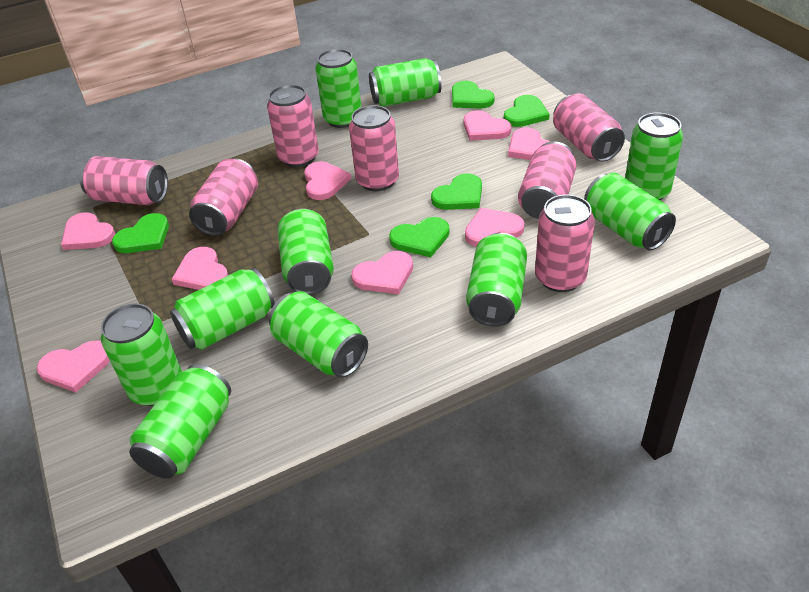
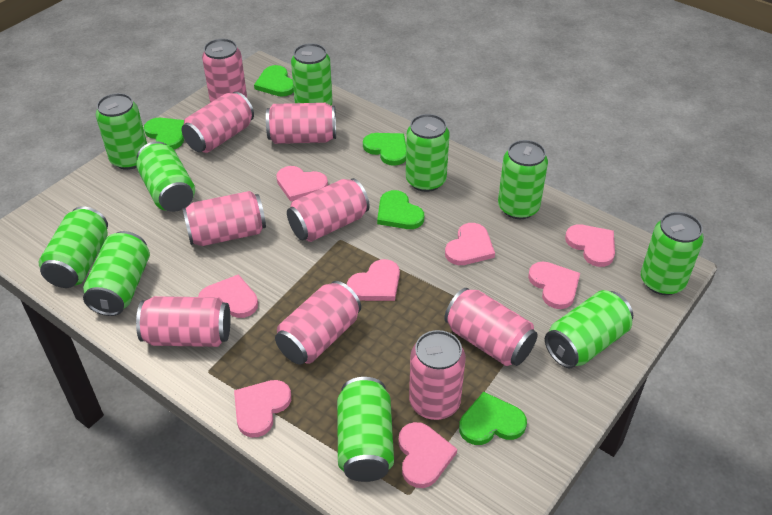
pink can: 7 -> 9

